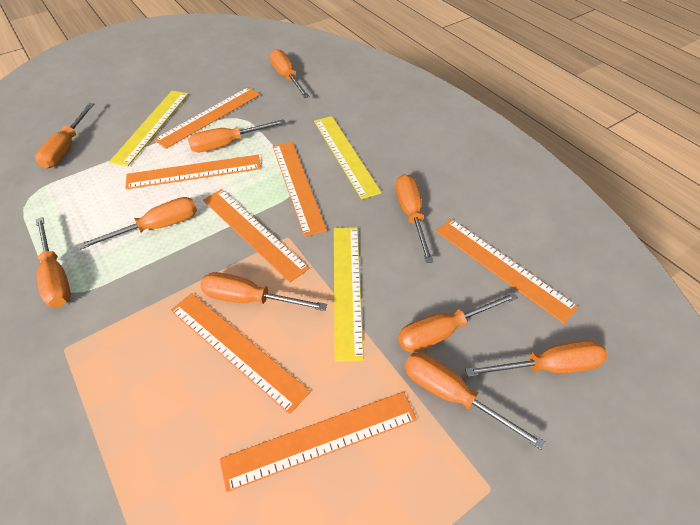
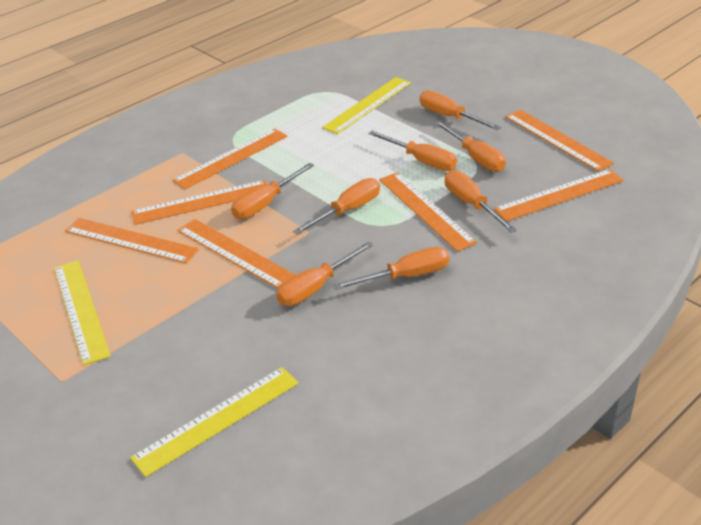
orange screwdriver: 10 -> 8

